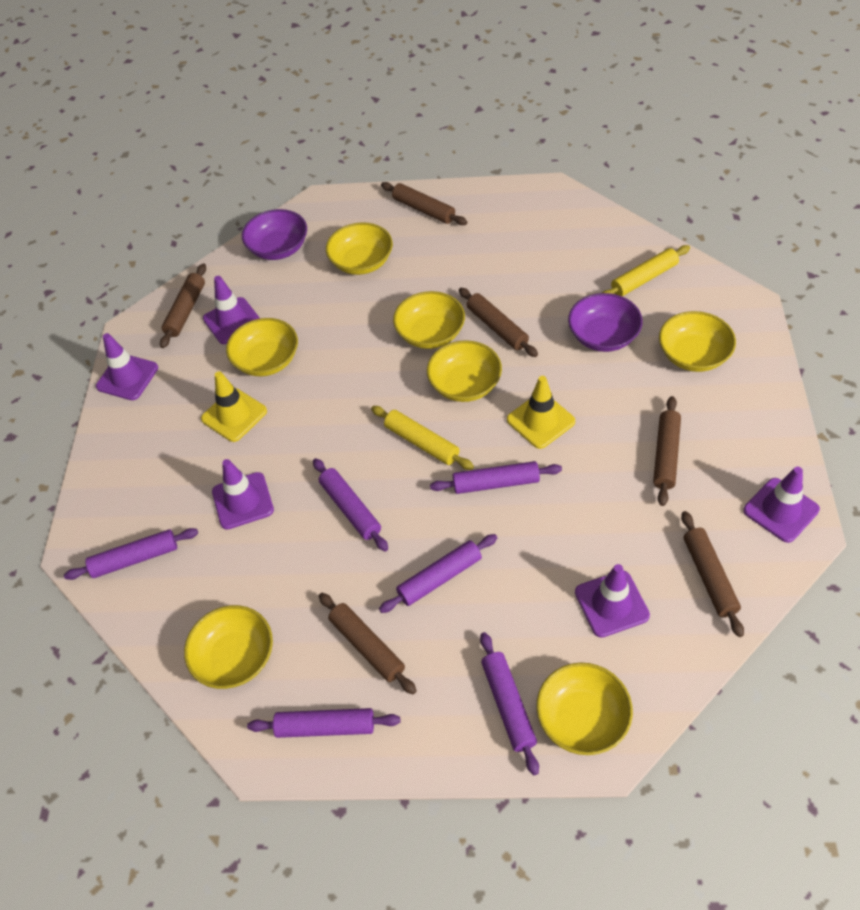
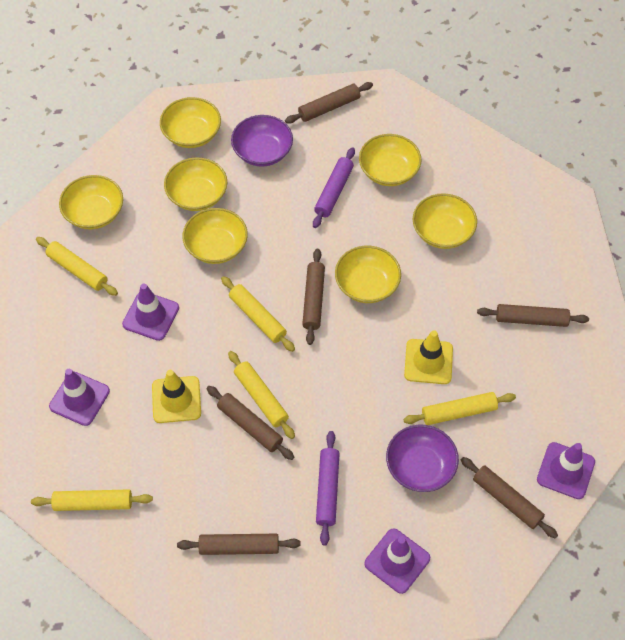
purple rolling pin: 6 -> 2
purple traffic cone: 5 -> 4
yellow rolling pin: 2 -> 5

